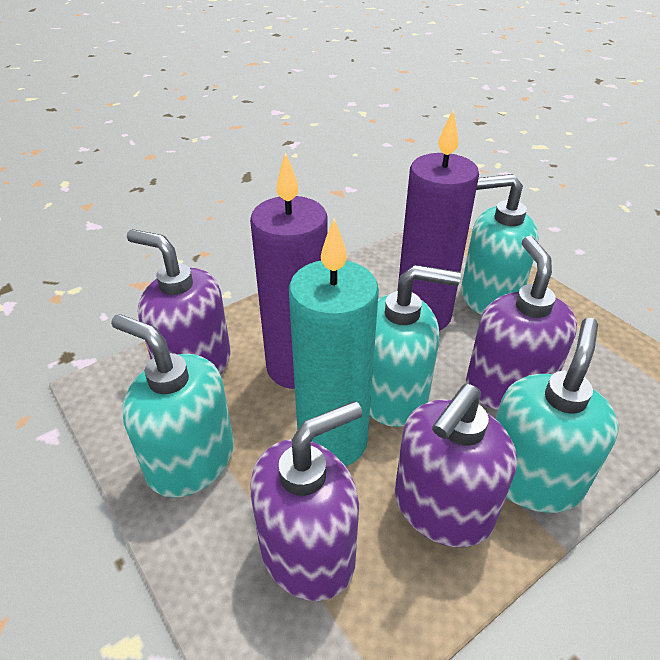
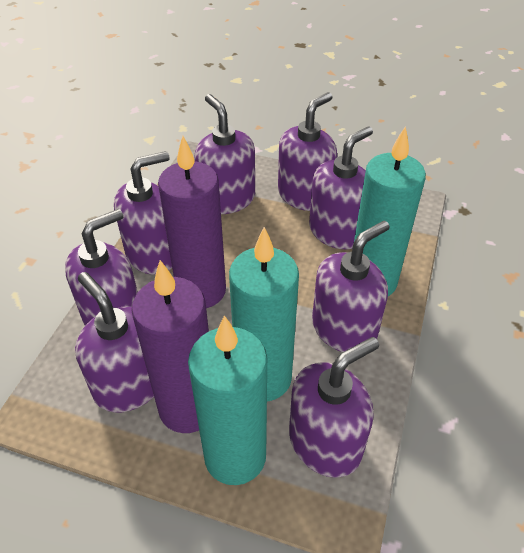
purple soap dispenser: 4 -> 8
turquoise candle: 1 -> 3
turquoise soap dispenser: 4 -> 0

